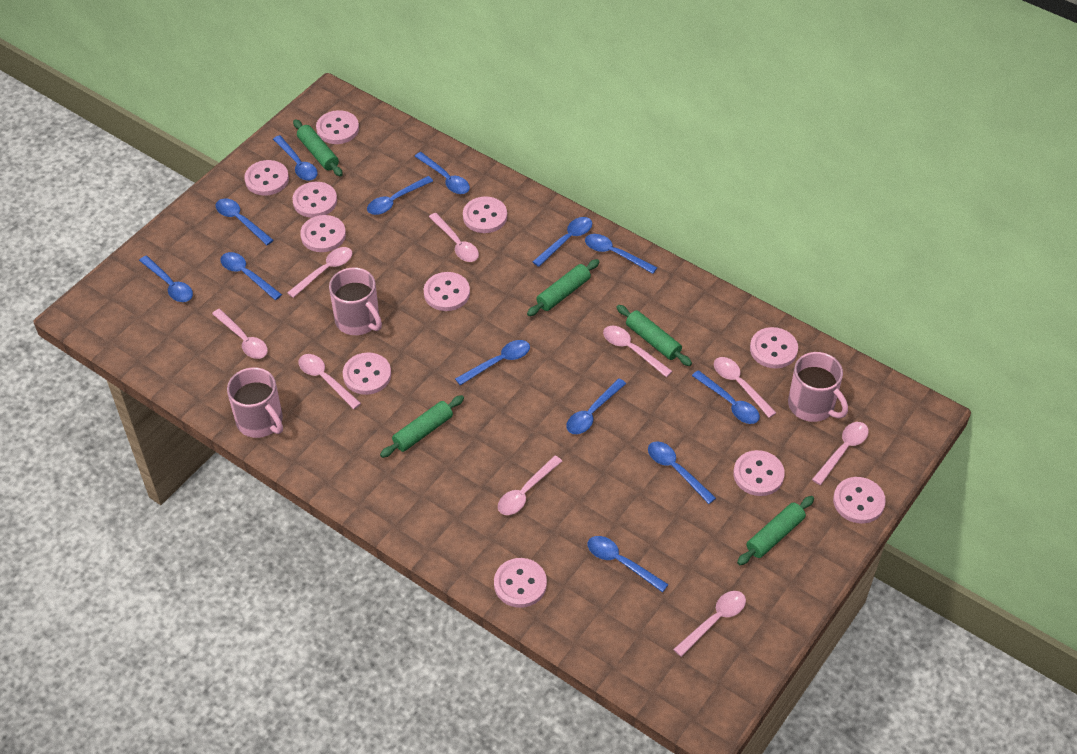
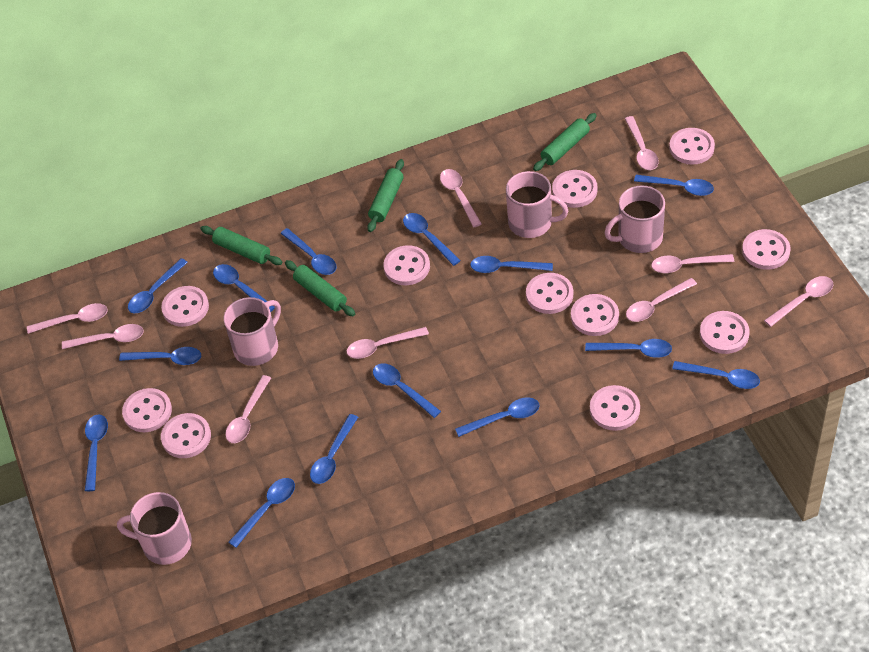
blue spoon: 13 -> 14
green rolling pin: 5 -> 4
pink mug: 3 -> 4

